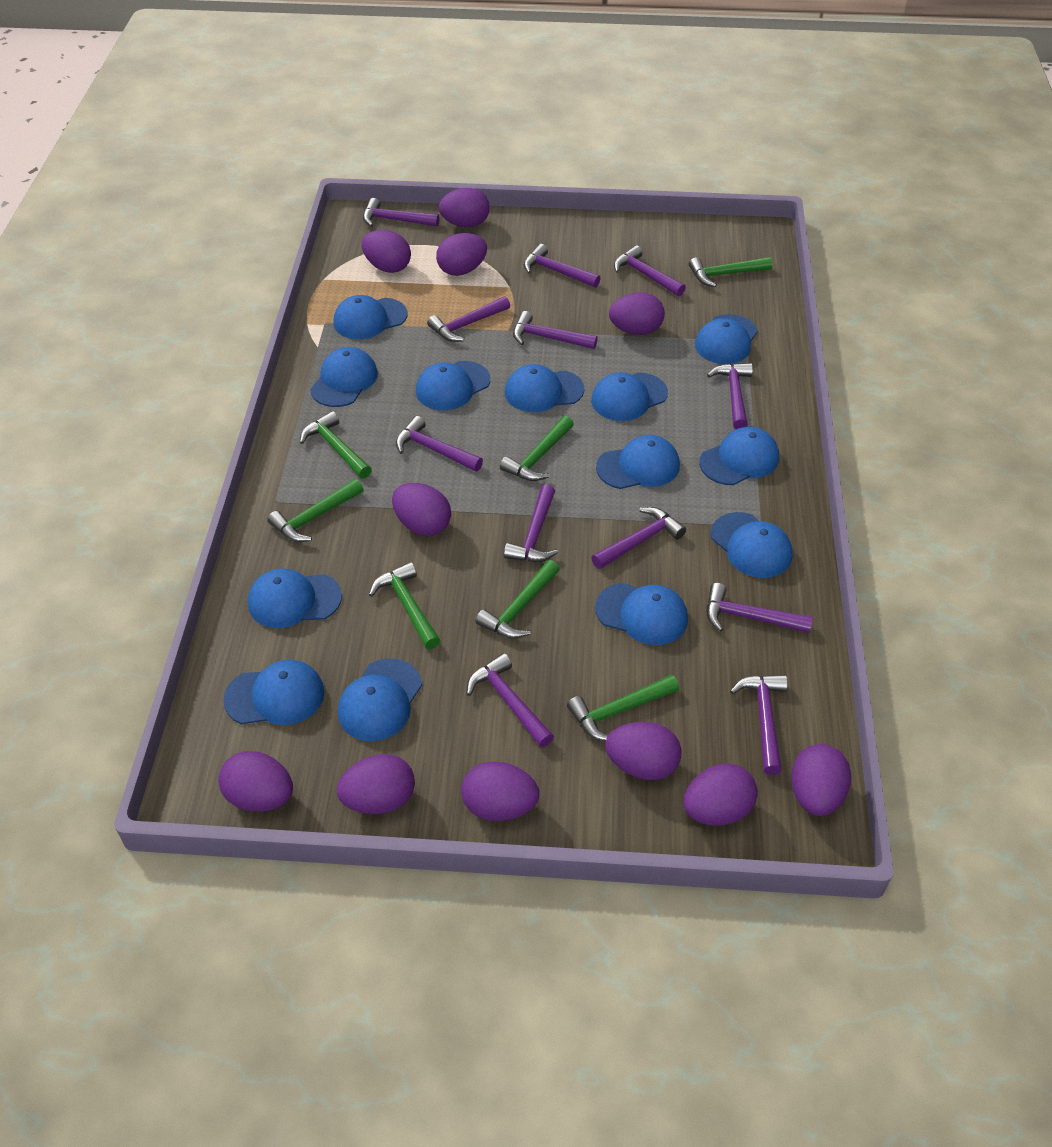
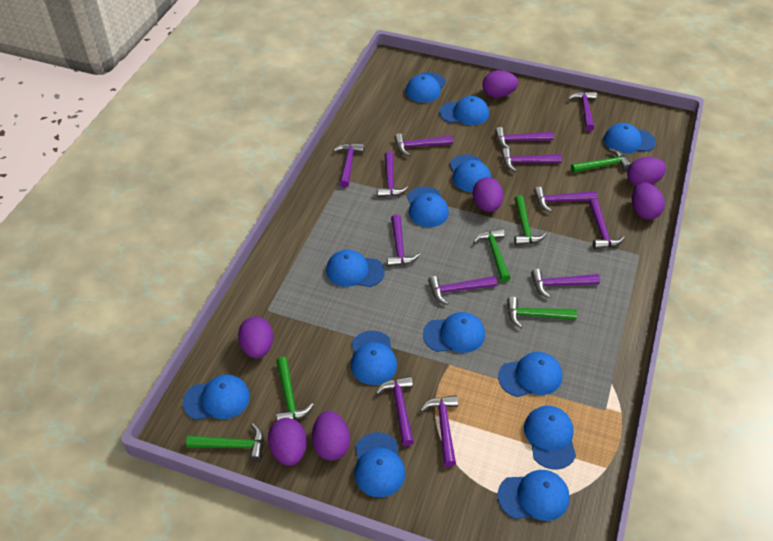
green hammer: 7 -> 6
purple egg: 11 -> 7
purple hammer: 12 -> 13

